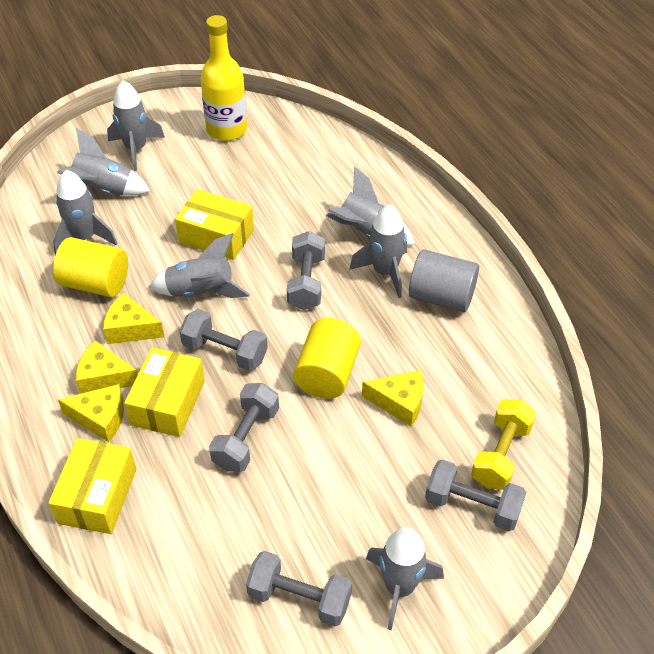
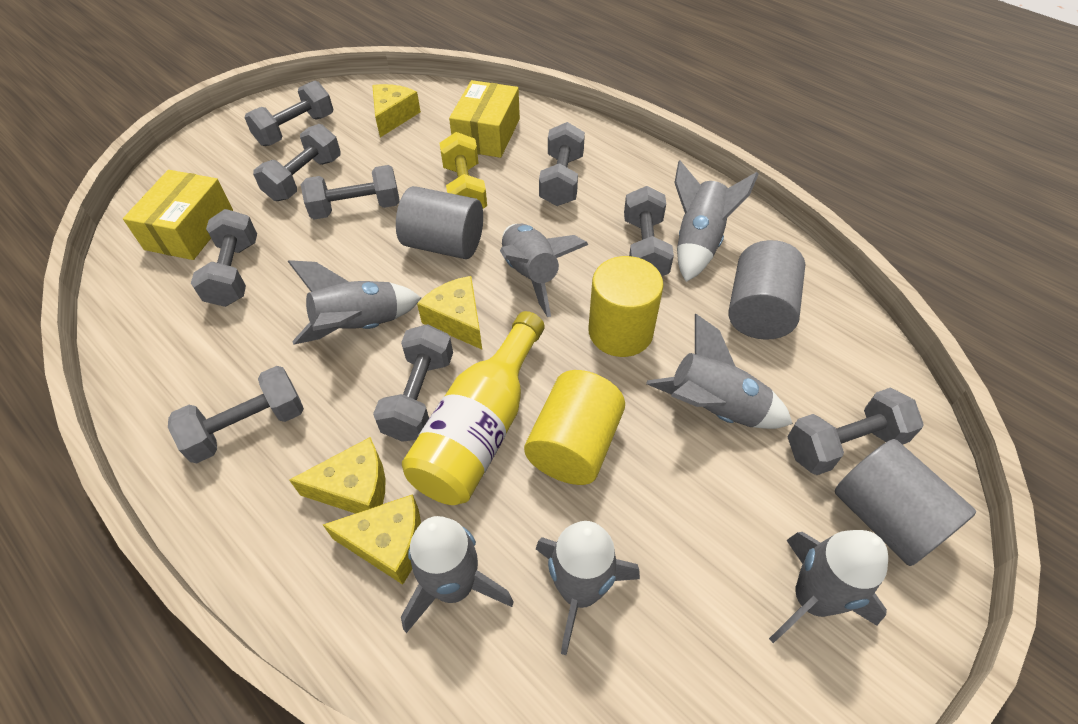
grey cylinder: 1 -> 3
grey dumbbell: 5 -> 9
yellow box: 3 -> 2

